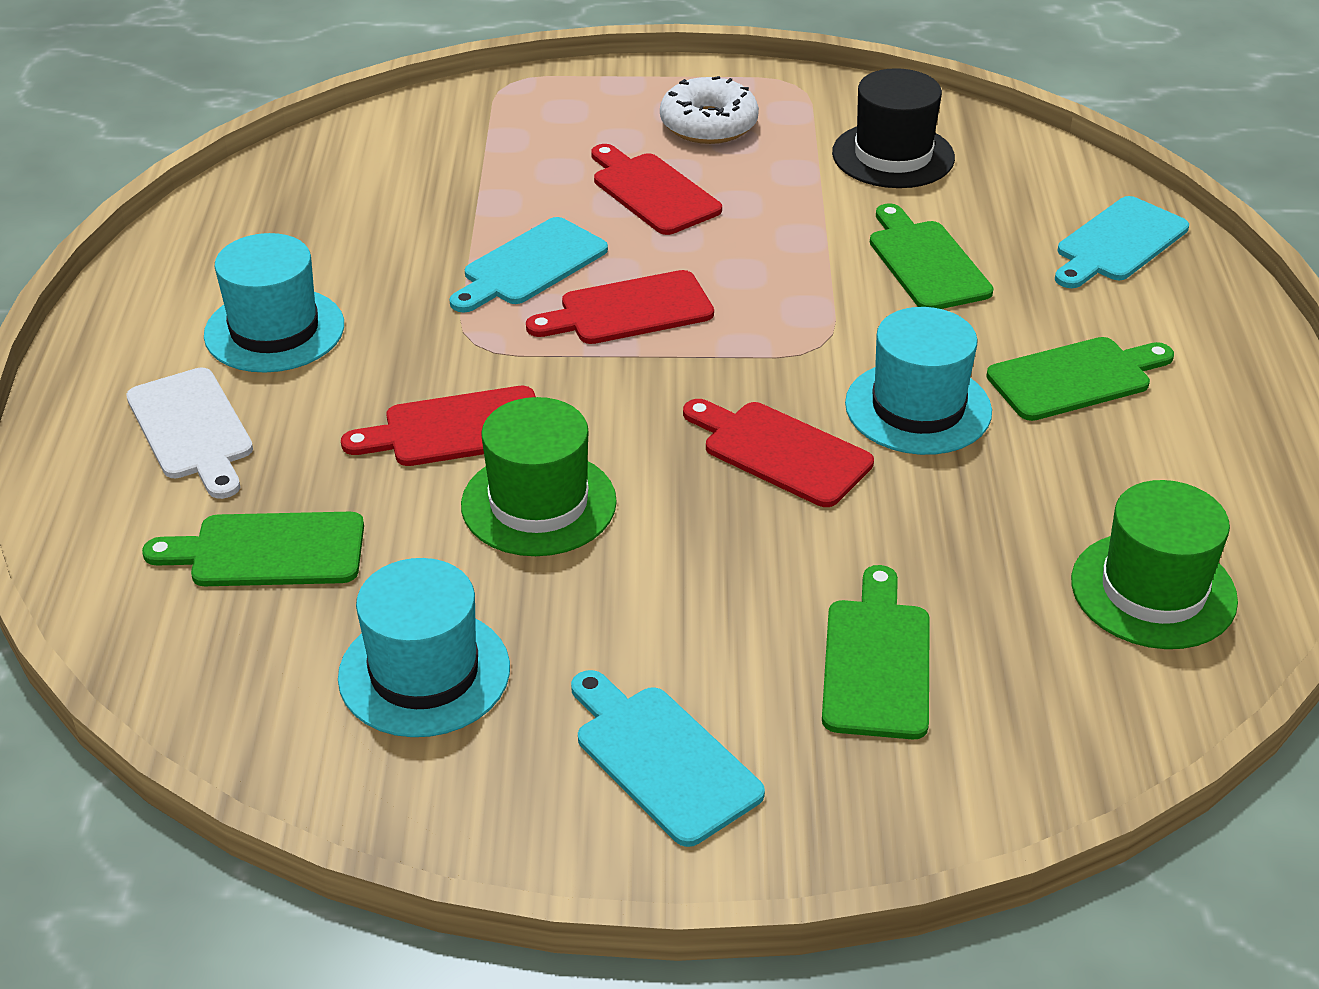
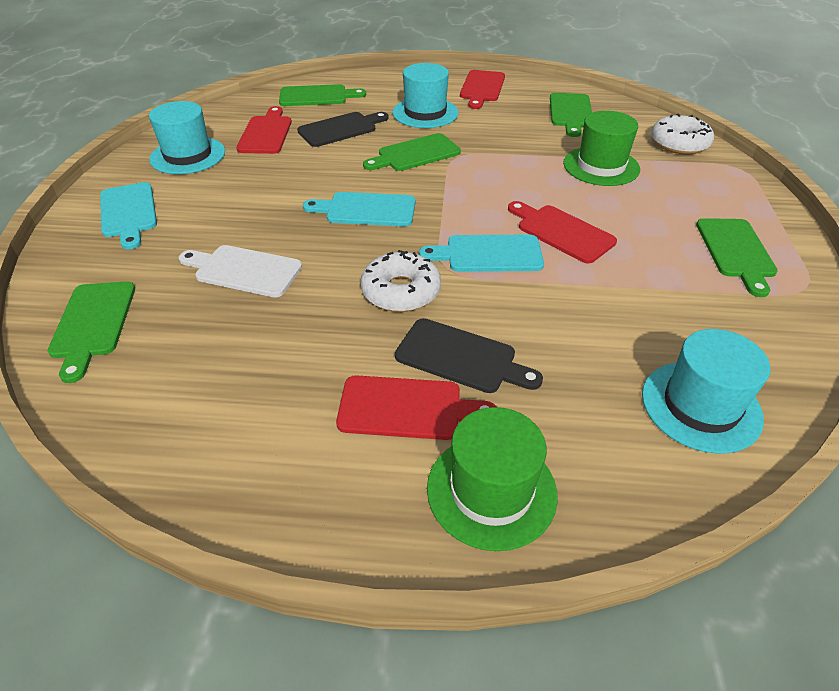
black cutting board: 0 -> 2
black hat: 1 -> 0
green cutting board: 4 -> 5
white donut: 1 -> 2

